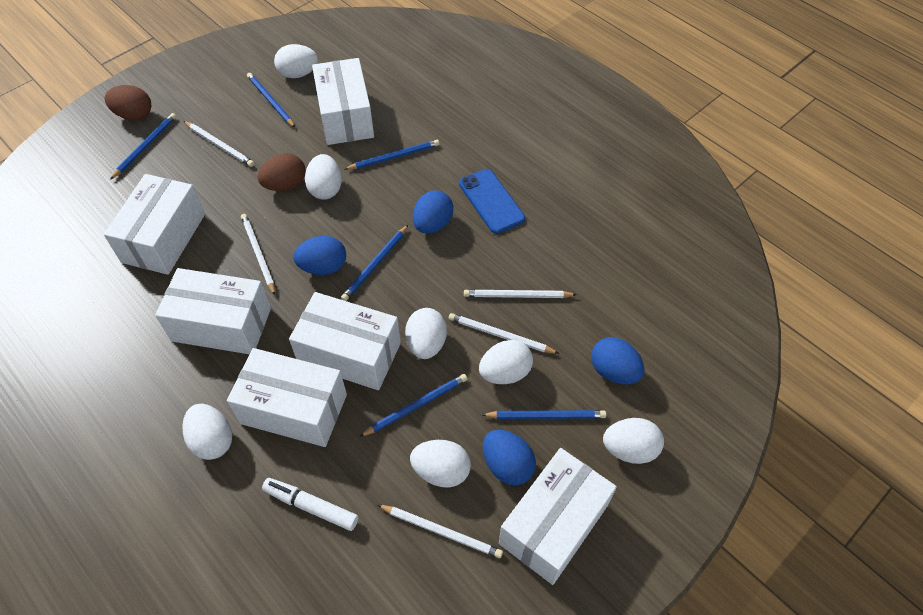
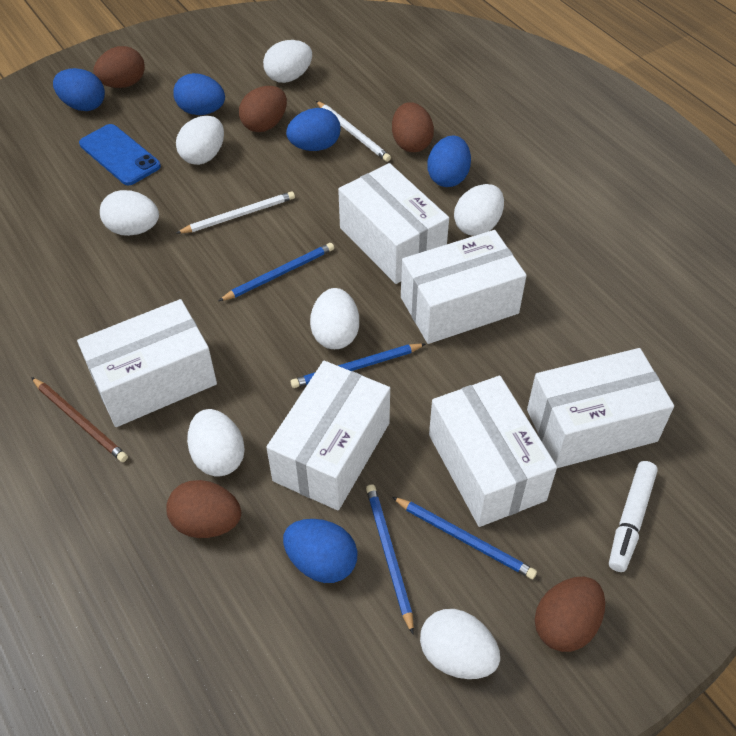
blue egg: 4 -> 5
blue pencil: 6 -> 4
brown egg: 2 -> 5
brown pencil: 0 -> 1
white pencil: 5 -> 2

